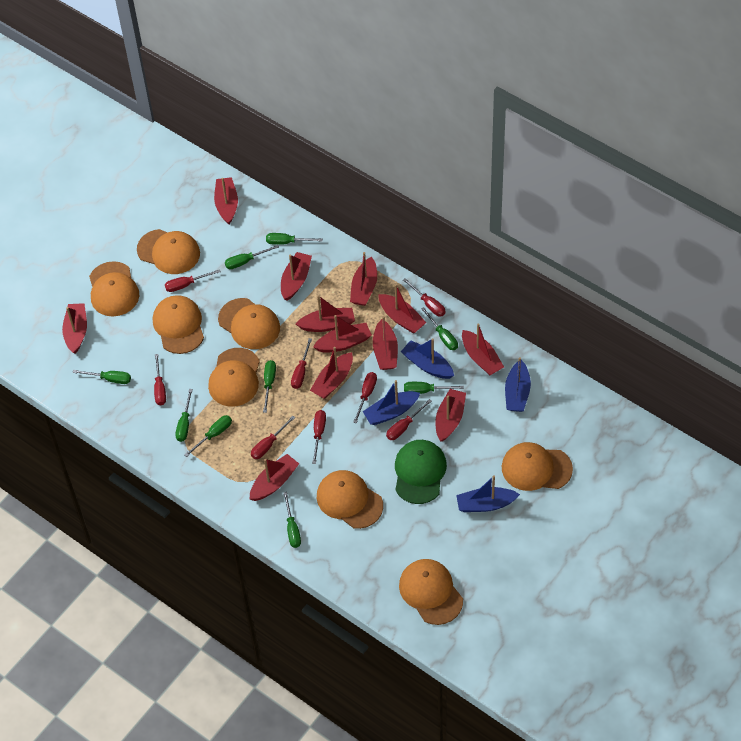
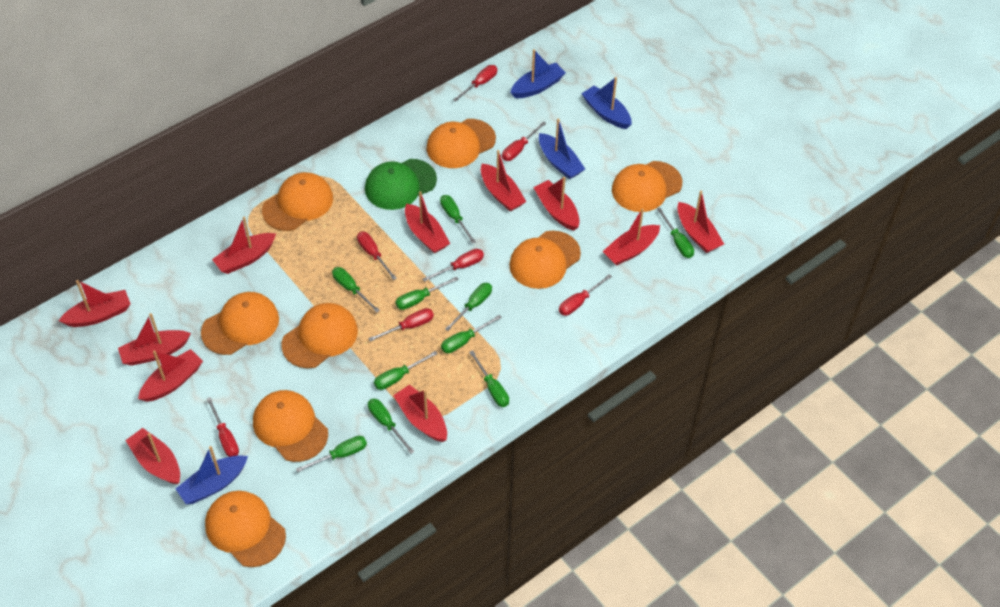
green screwdriver: 9 -> 10
red boat: 12 -> 11
red screwdriver: 8 -> 7

